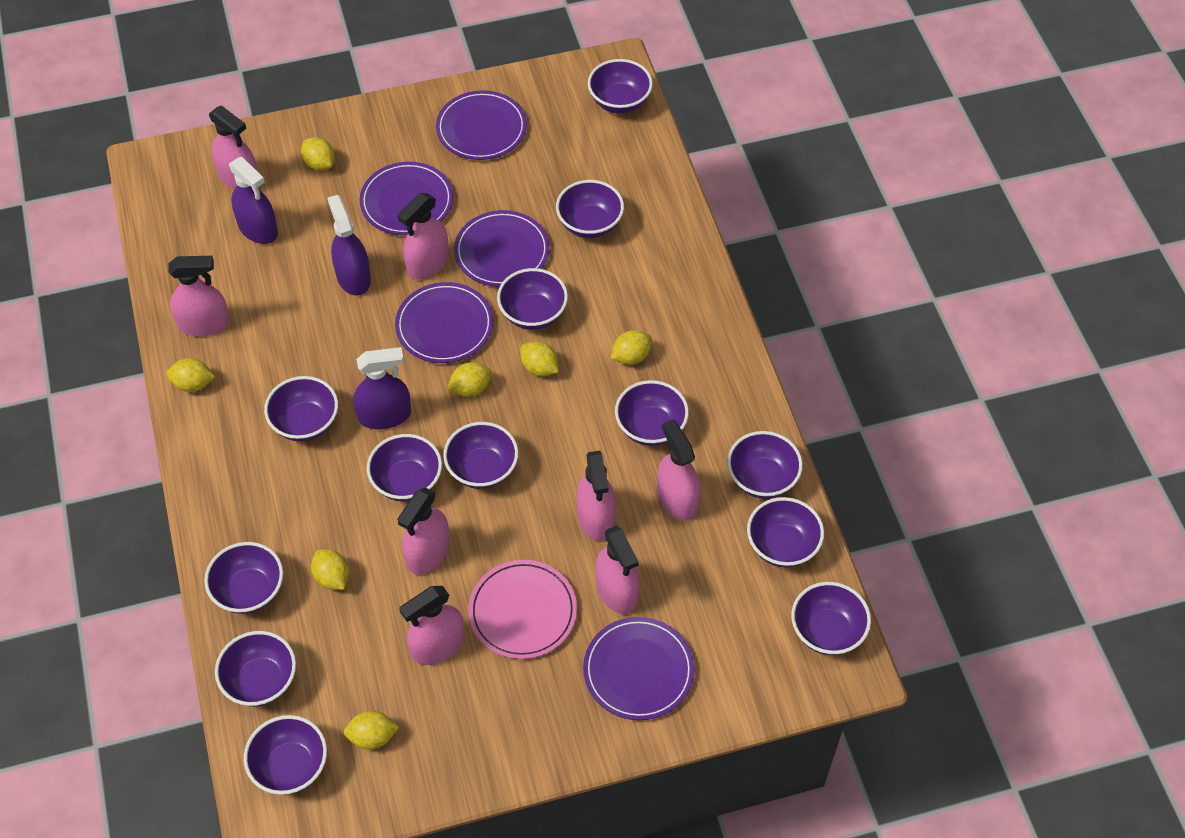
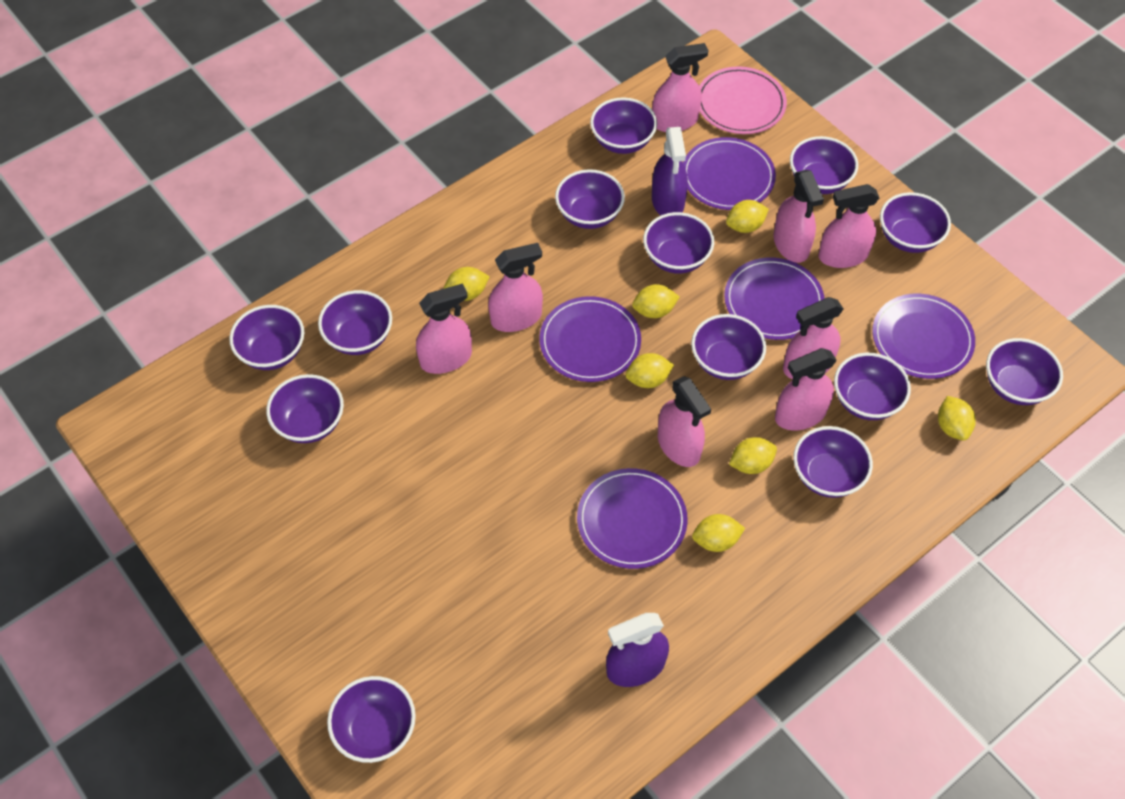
purple spray bottle: 3 -> 2

